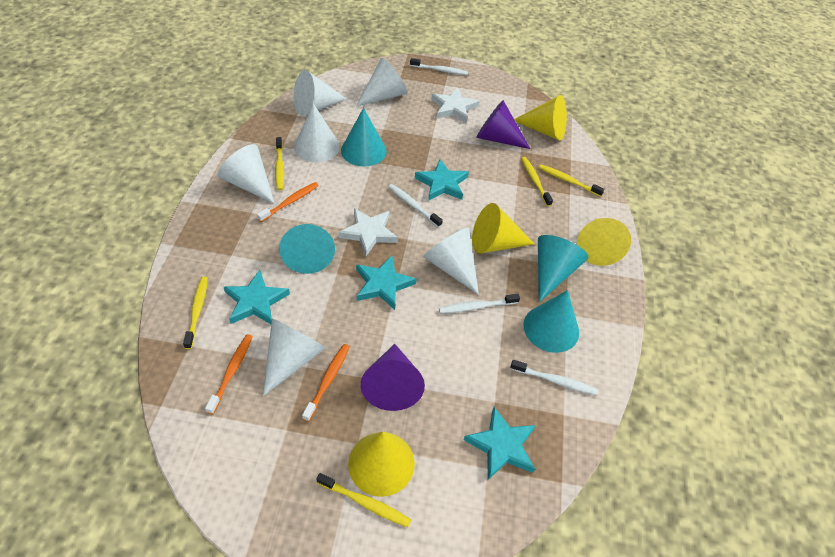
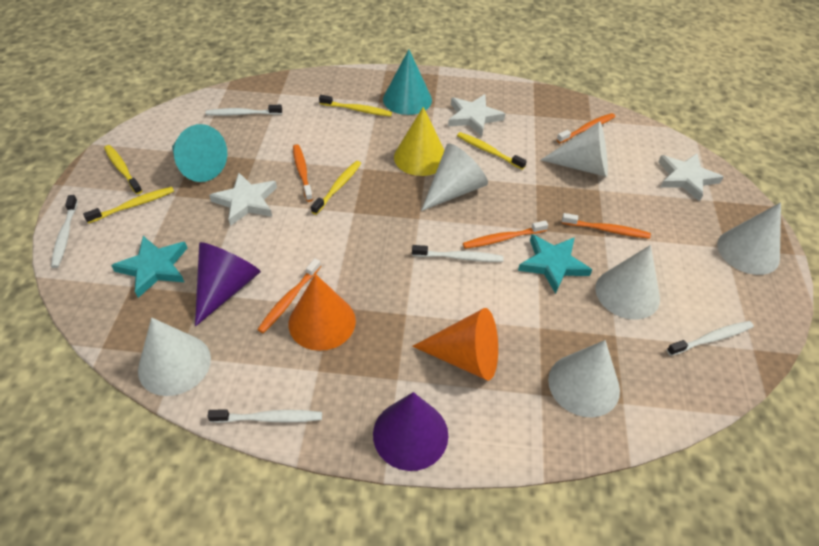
orange cone: 0 -> 2
orange toothbrush: 3 -> 5
turquoise cone: 4 -> 2
turquoise star: 4 -> 2
white star: 2 -> 3
white toothbrush: 4 -> 5
yellow cone: 4 -> 1

